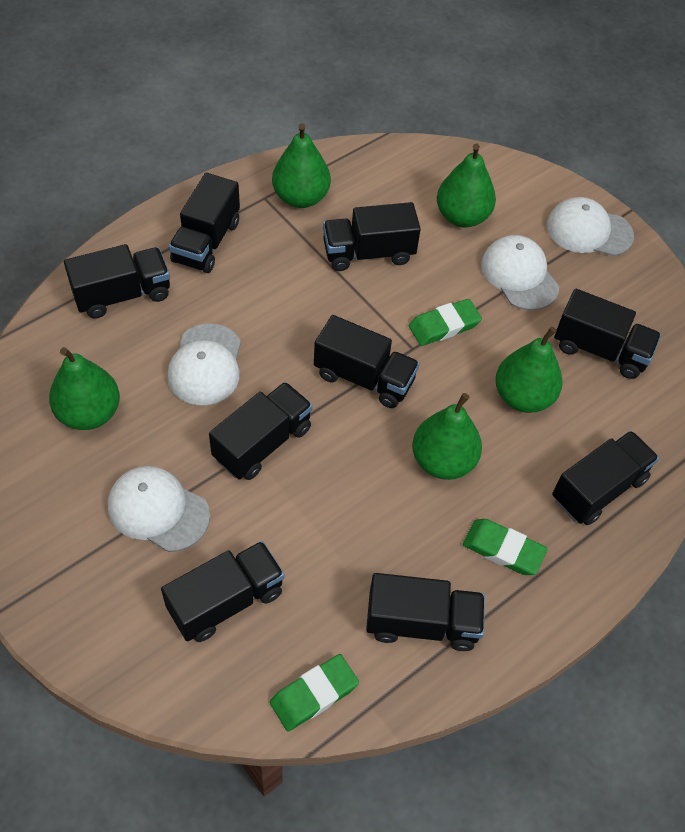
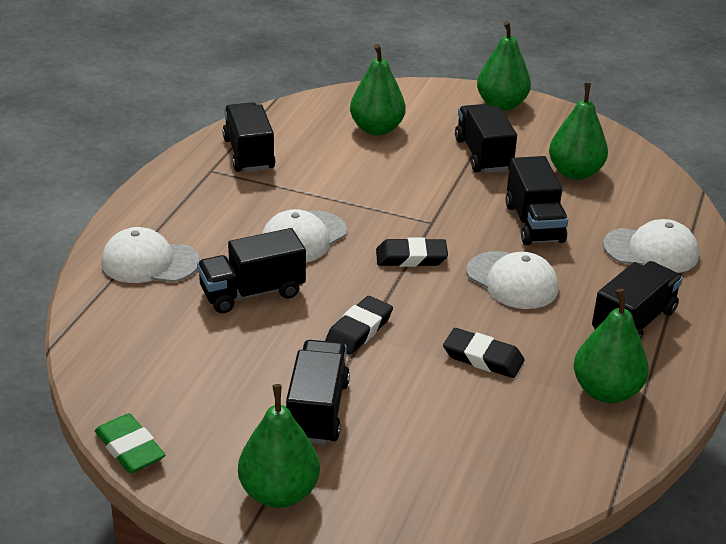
black eraser: 0 -> 3
black truck: 9 -> 6
green eraser: 3 -> 1

